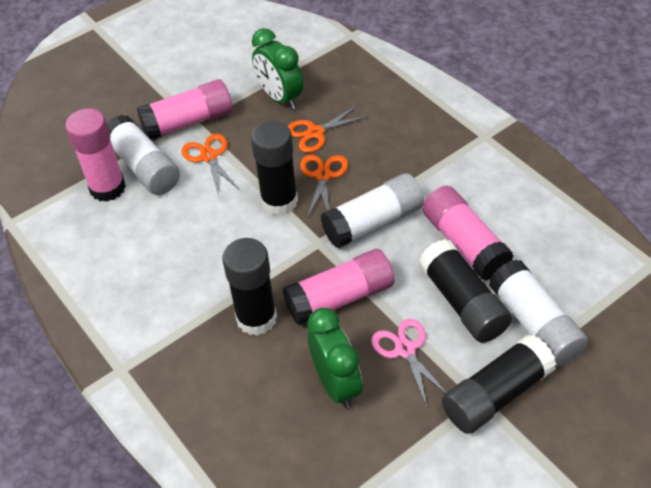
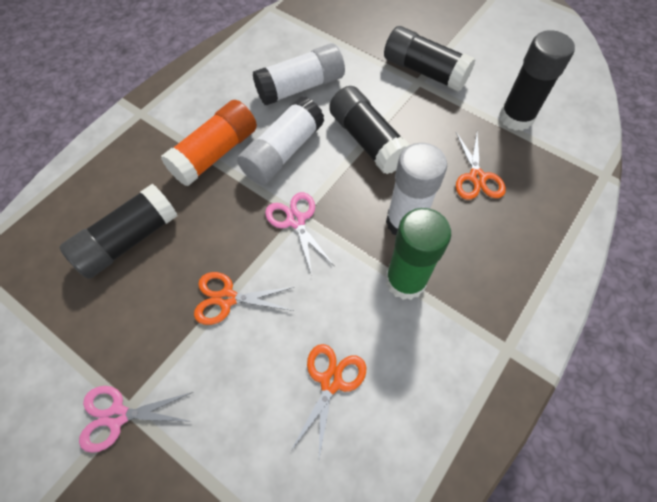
green clock: 2 -> 0
green glue stick: 0 -> 1
orange glue stick: 0 -> 1
pink glue stick: 4 -> 0
pink scissors: 1 -> 2

